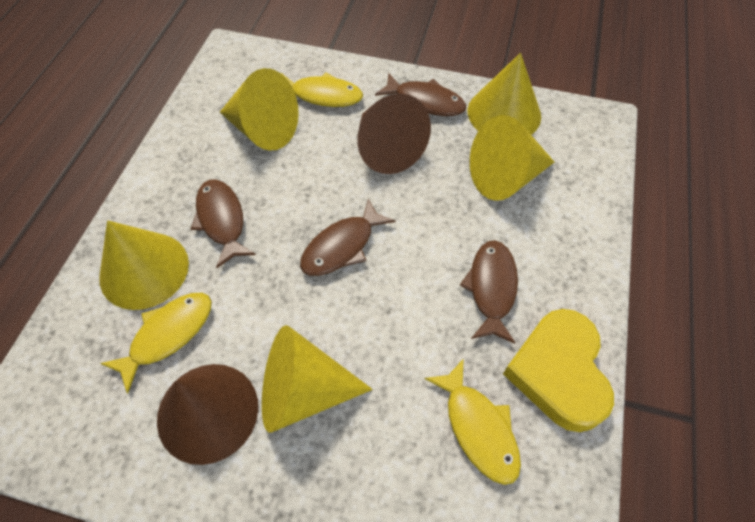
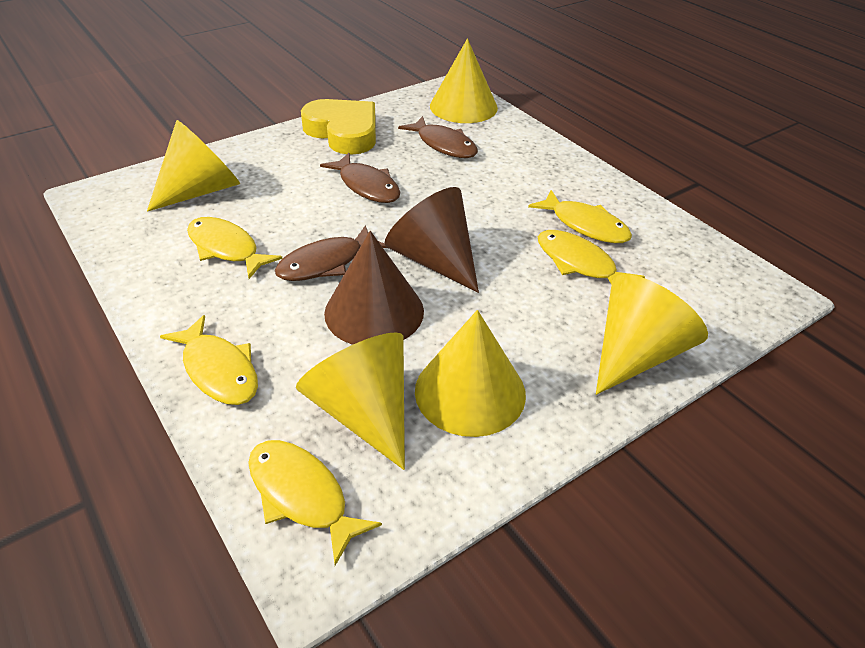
brown fish: 4 -> 3
yellow fish: 3 -> 5

